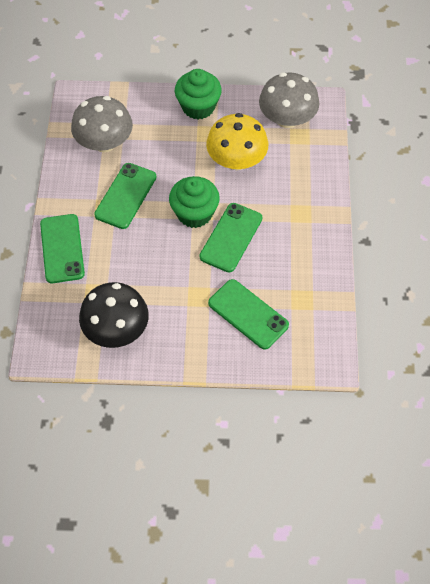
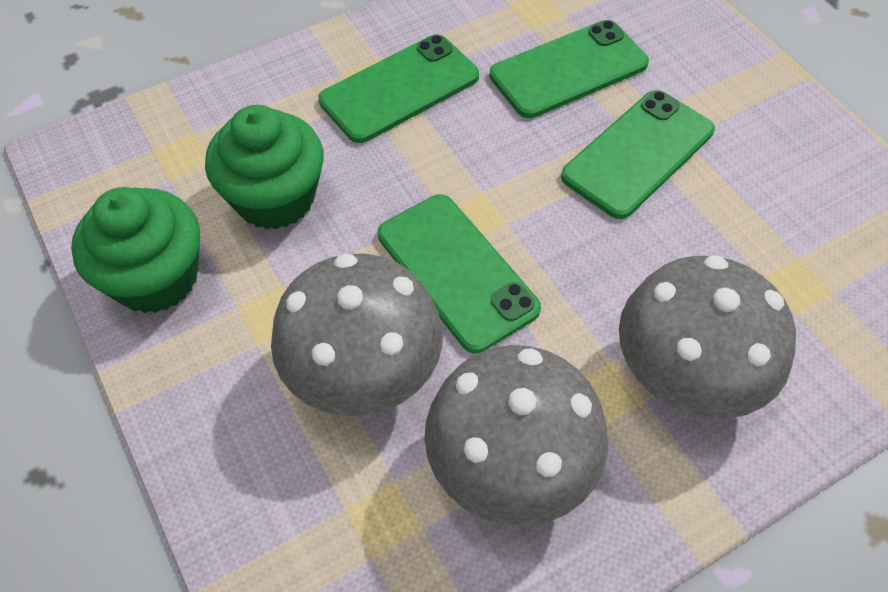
black mushroom: 1 -> 0
grey mushroom: 2 -> 3
yellow mushroom: 1 -> 0

